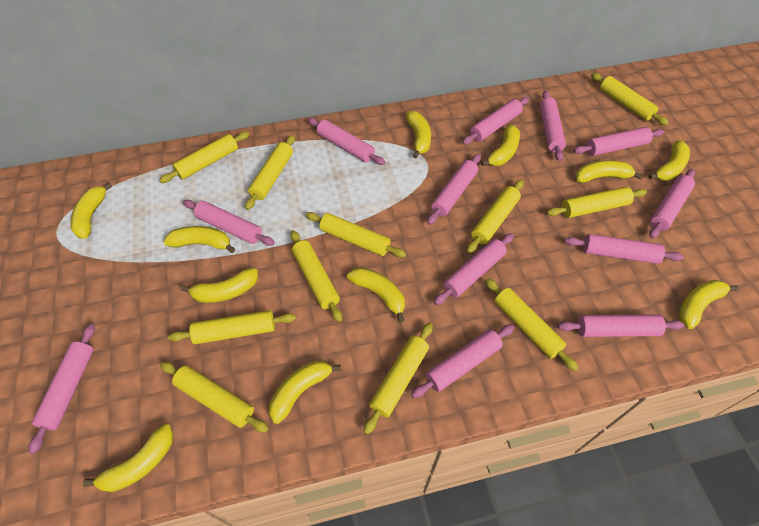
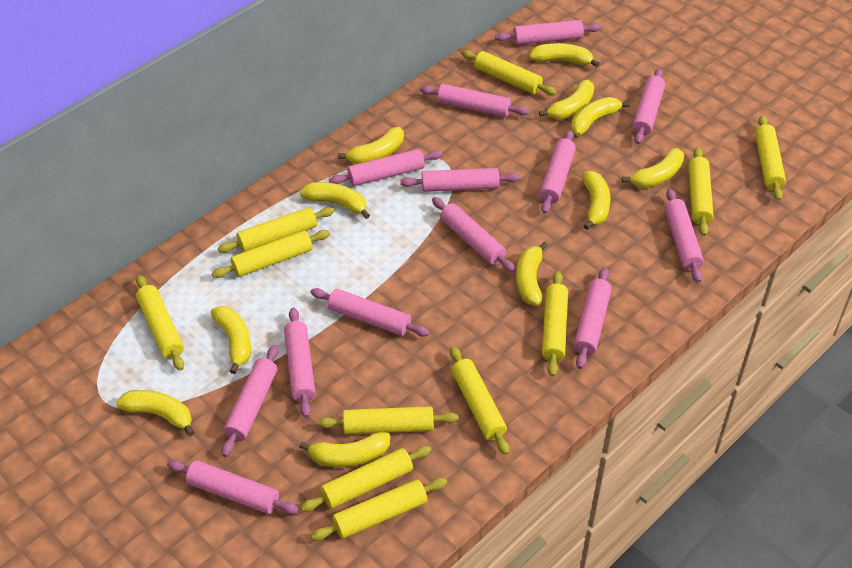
pink rolling pin: 12 -> 13

